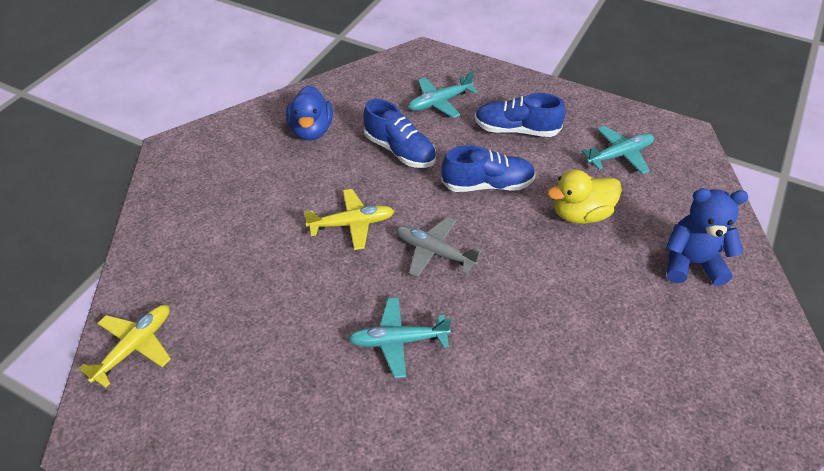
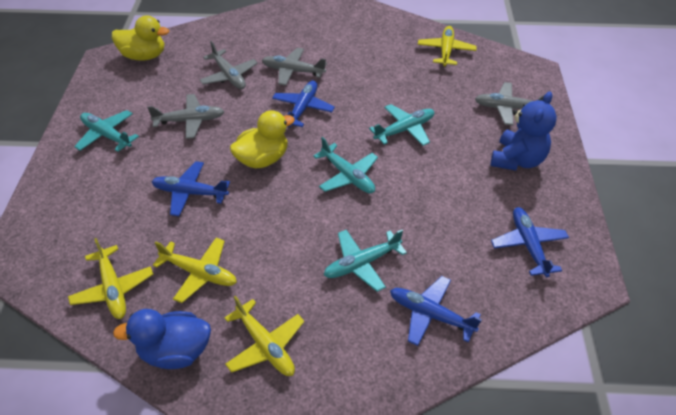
blue plane: 0 -> 4
blue shoe: 3 -> 0
grey plane: 1 -> 4
turquoise plane: 3 -> 4
yellow duck: 1 -> 2
yellow plane: 2 -> 4

